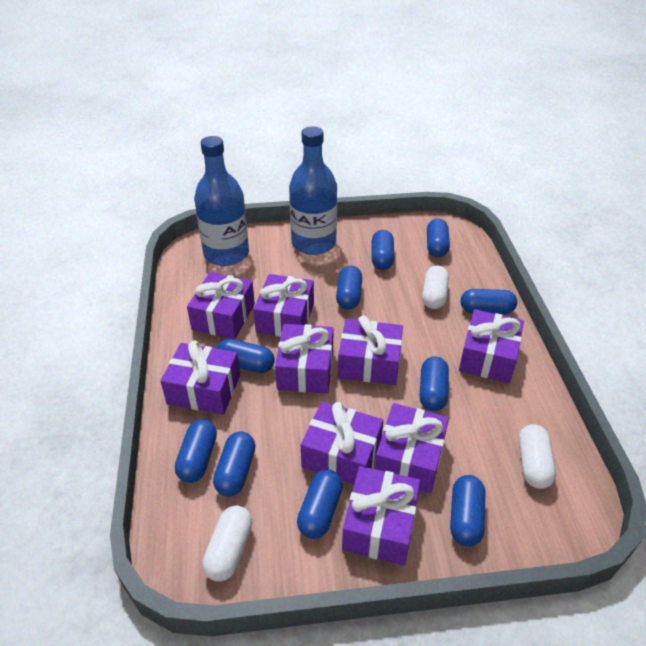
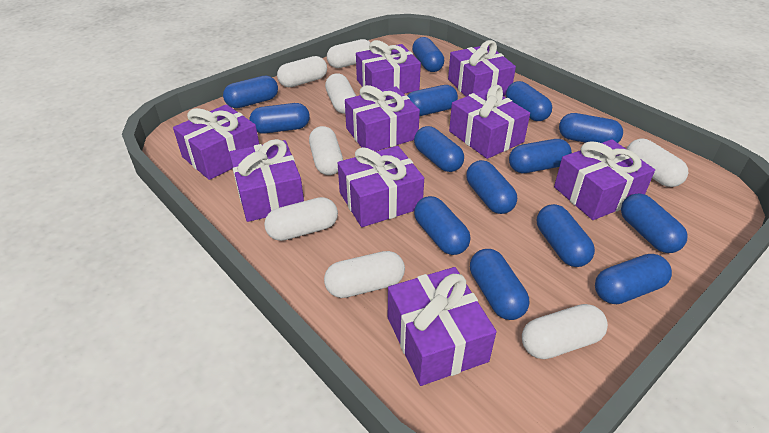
blue bottle: 2 -> 0
blue capsule: 10 -> 14
white capsule: 3 -> 8

